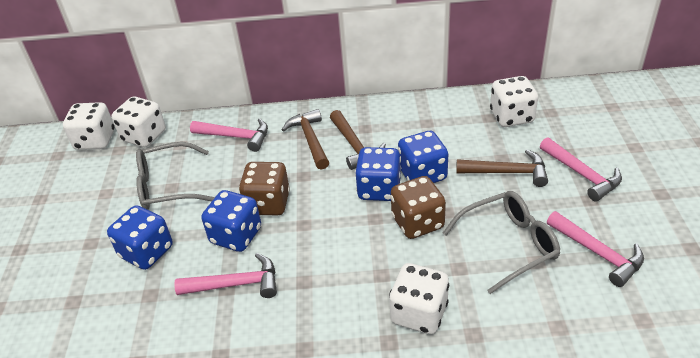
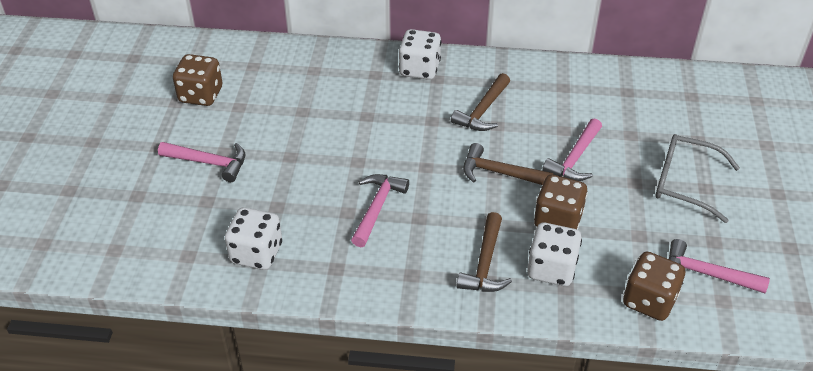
blue dice: 4 -> 0
brown dice: 2 -> 3
grey glasses: 2 -> 1
white dice: 4 -> 3

